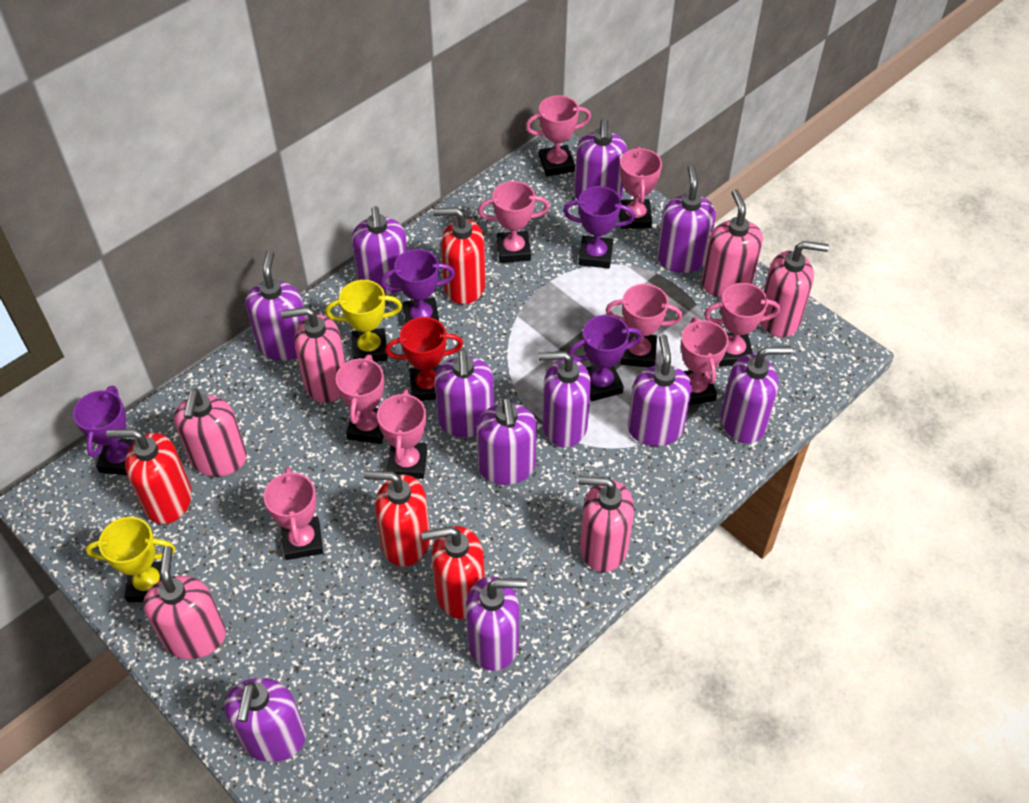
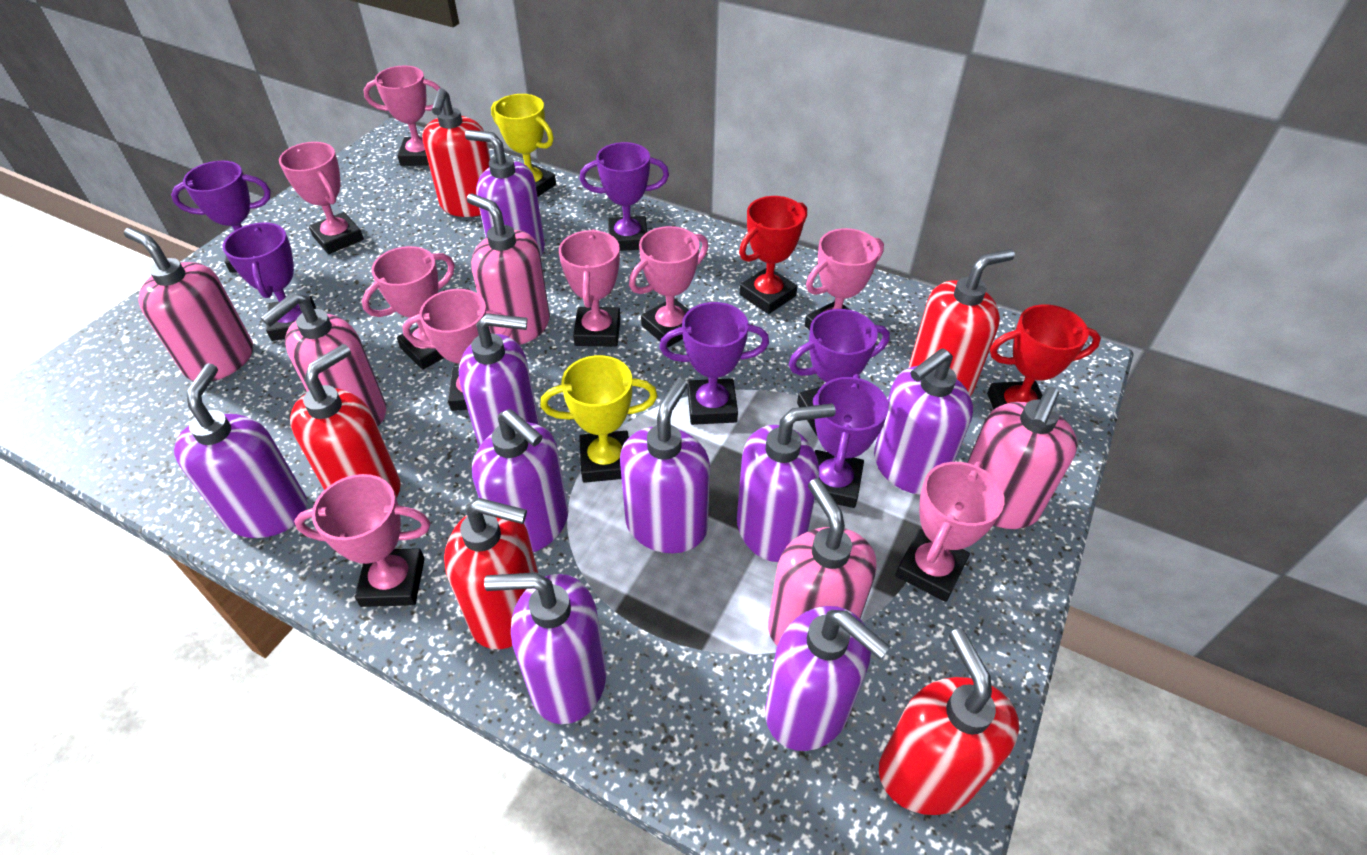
pink soap dispenser: 6 -> 5
purple soap dispenser: 11 -> 9
purple trophy: 4 -> 6
red soap dispenser: 4 -> 5
red trophy: 1 -> 2

